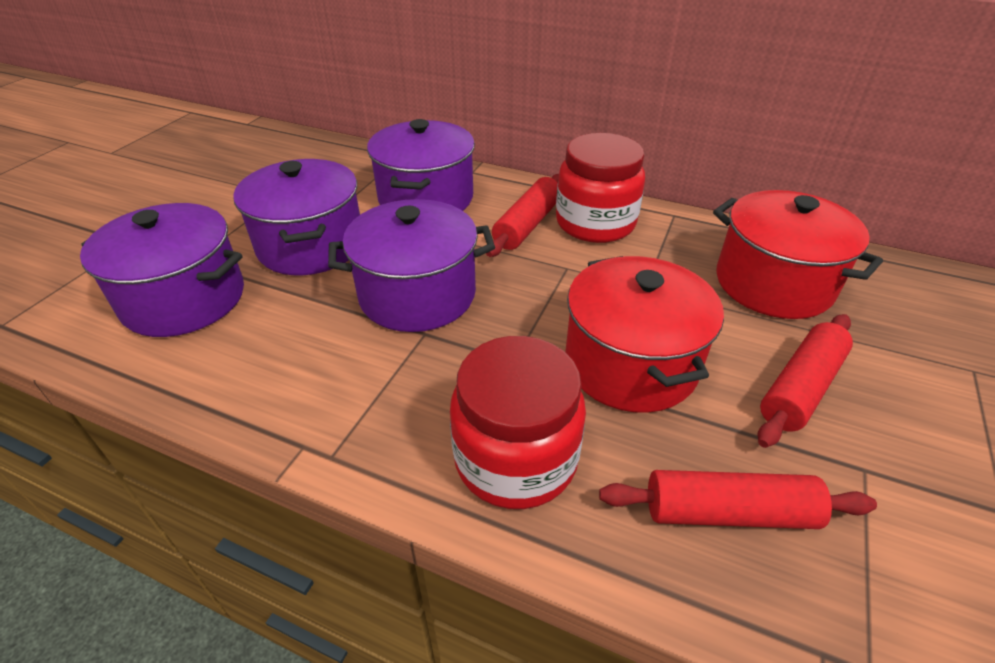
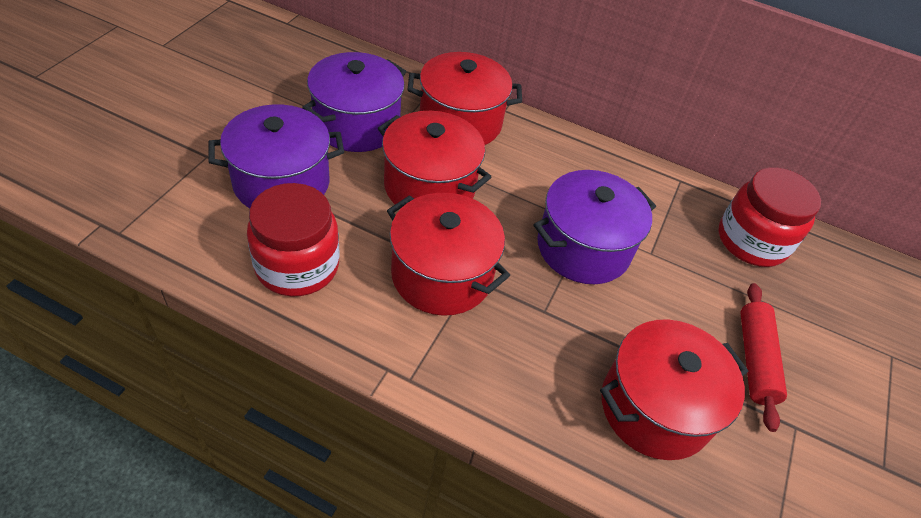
purple pot: 4 -> 3
red pot: 2 -> 4
red rolling pin: 3 -> 1

